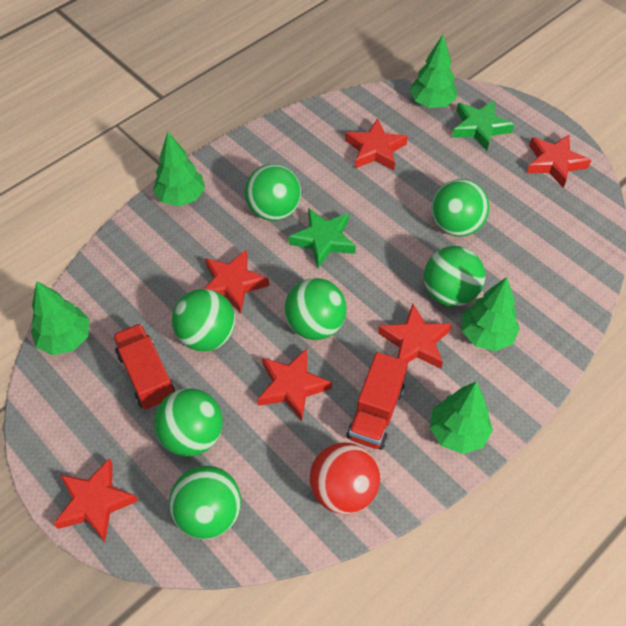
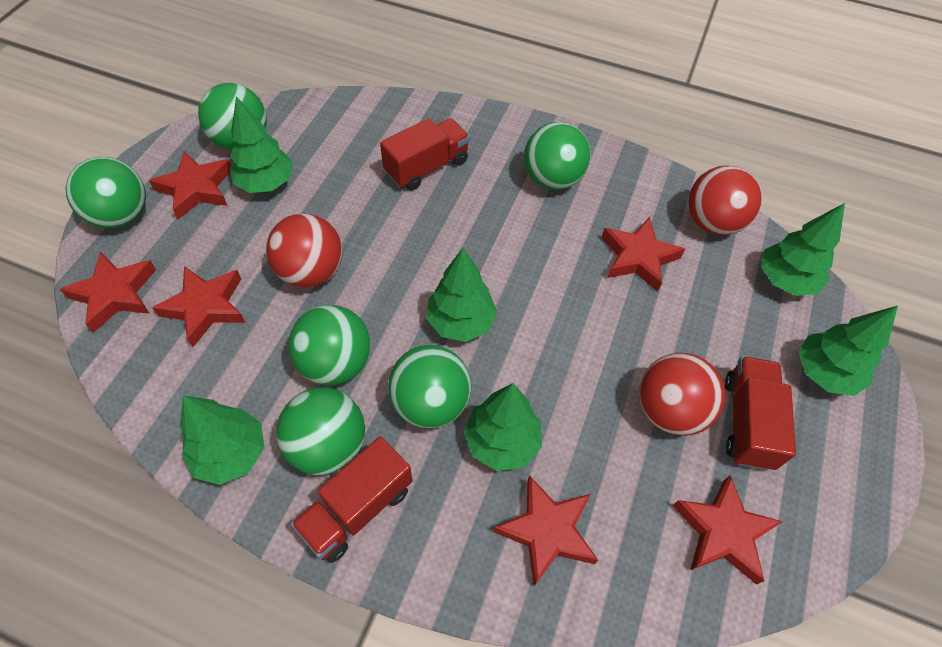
green ball: 7 -> 6
green star: 2 -> 0
green tree: 5 -> 6
red ball: 1 -> 3
red truck: 2 -> 3

